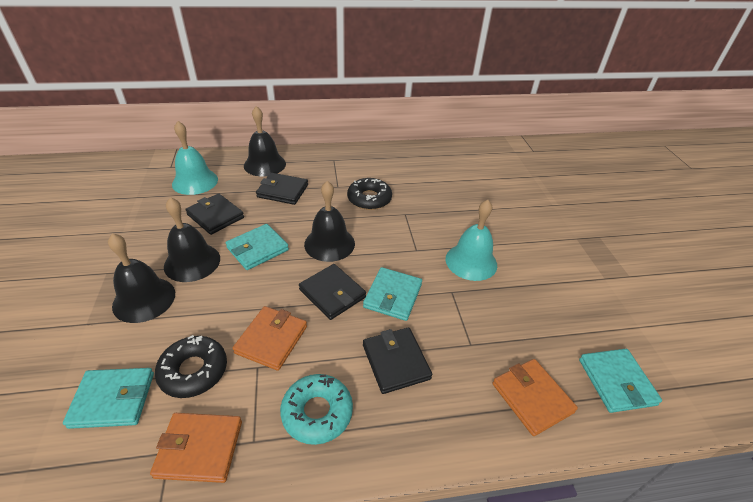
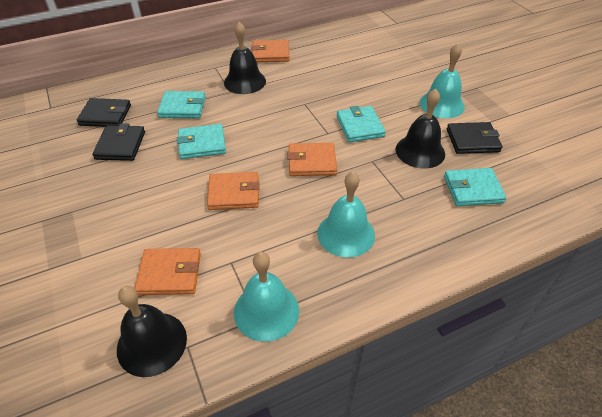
black bell: 4 -> 3
black donut: 2 -> 0
black wallet: 4 -> 3
orange wallet: 3 -> 4
turquoise bell: 2 -> 3
turquoise donut: 1 -> 0

